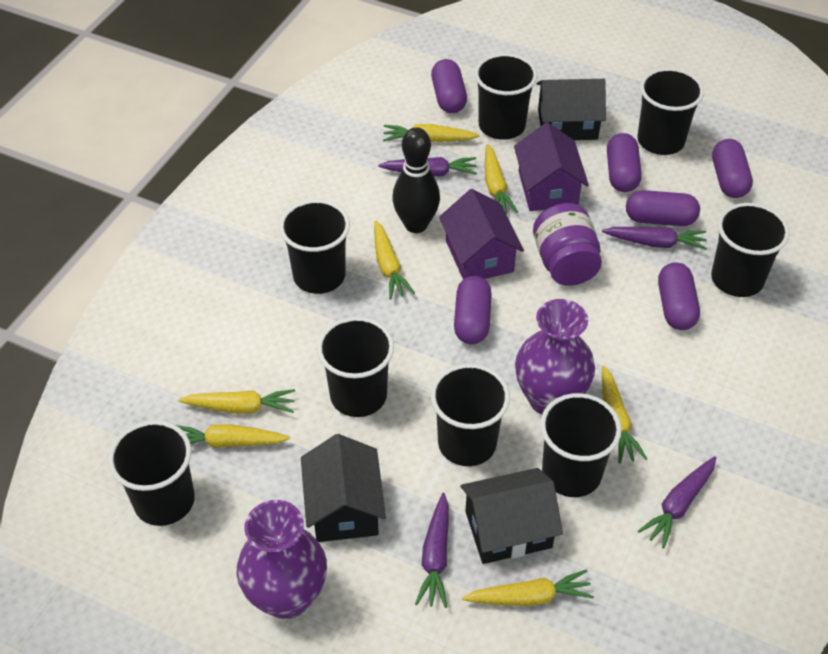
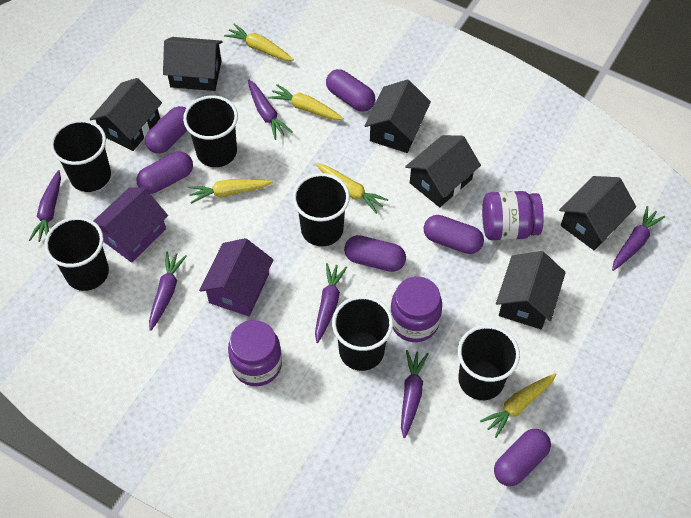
black bowling pin: 1 -> 0
black cup: 8 -> 6
black house: 3 -> 6
purple carrot: 4 -> 6
purple jar: 1 -> 3
purple vase: 2 -> 0
yellow carrot: 7 -> 5

